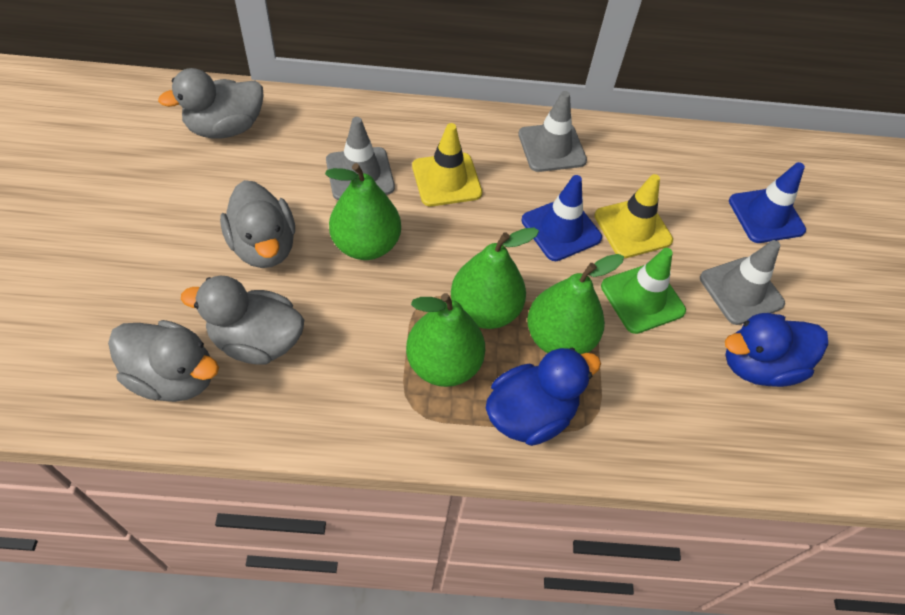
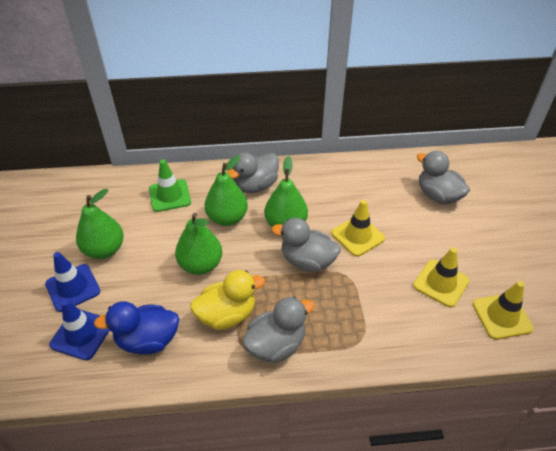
blue duck: 2 -> 1
grey traffic cone: 3 -> 0
yellow duck: 0 -> 1
yellow traffic cone: 2 -> 3

